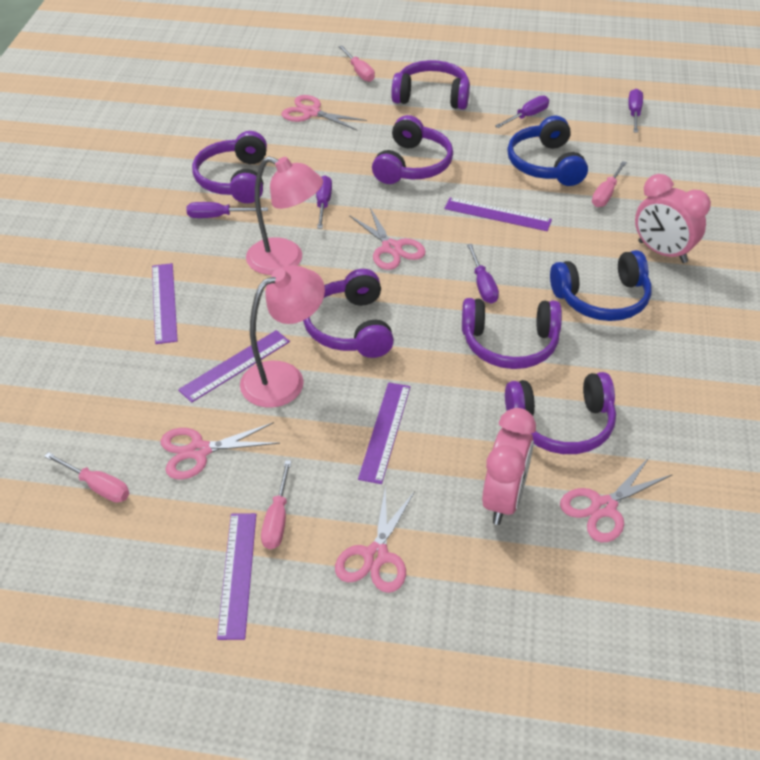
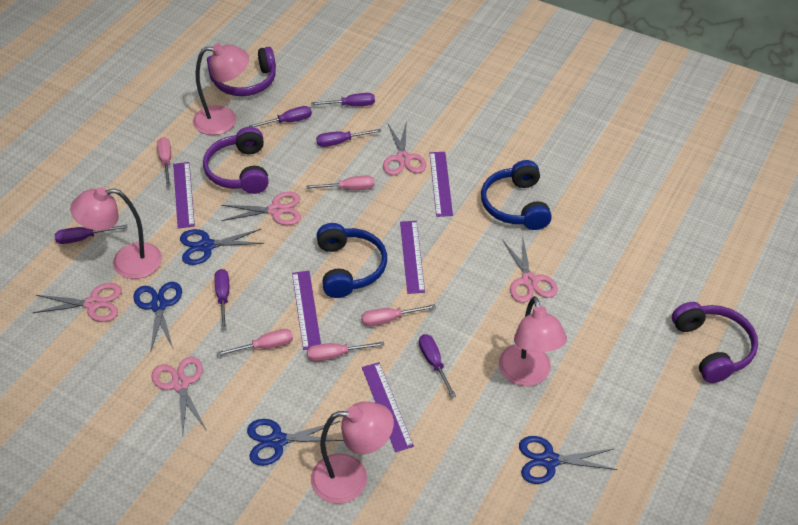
blue scissors: 0 -> 4
pink clock: 2 -> 0
pink lamp: 2 -> 4
pink screwdriver: 4 -> 5
purple headphones: 6 -> 3
purple screwdriver: 5 -> 6

